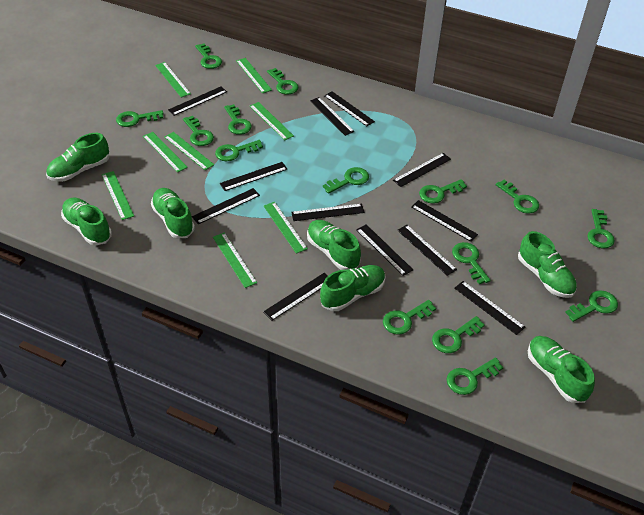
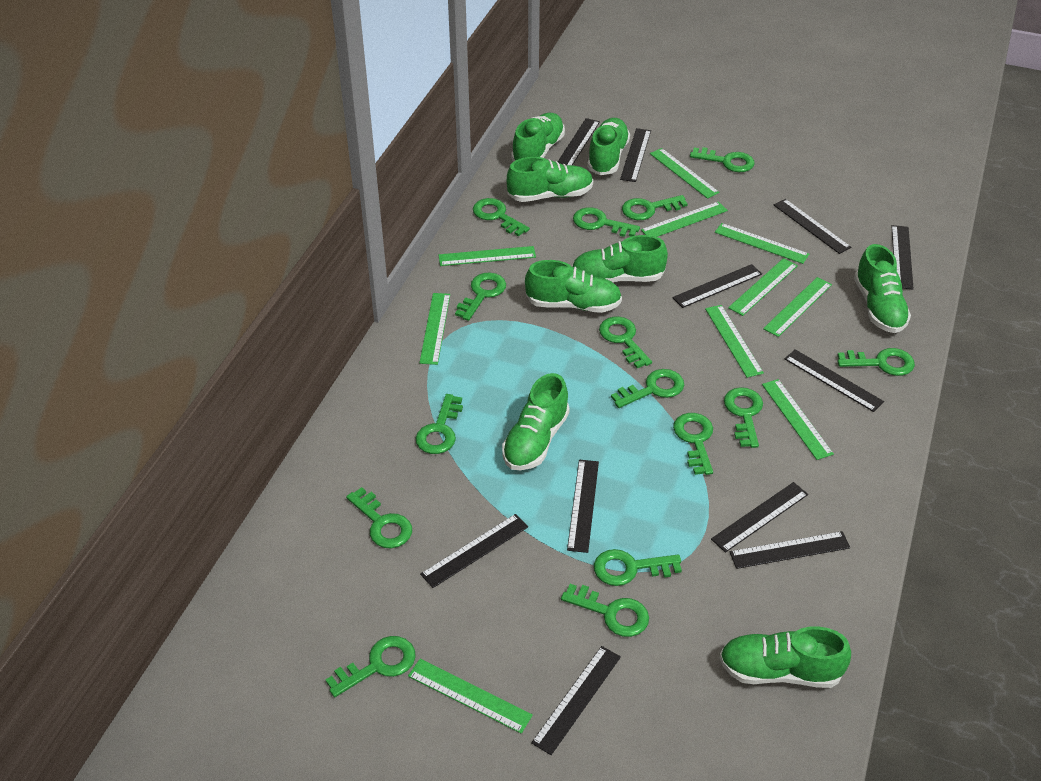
black ruler: 12 -> 11
green ruler: 8 -> 10
green shoe: 7 -> 8

